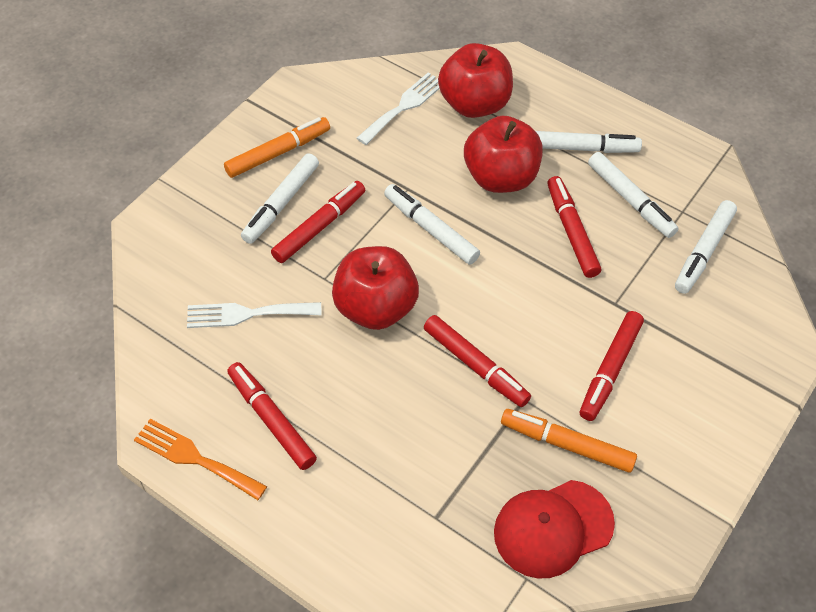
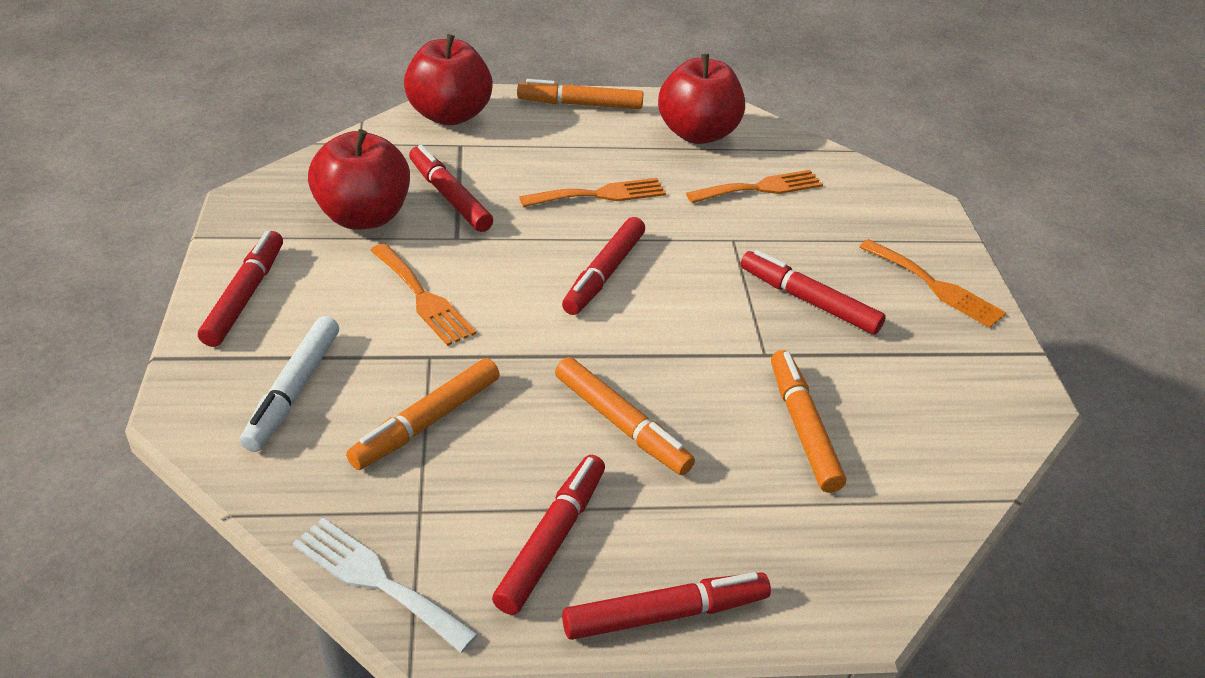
orange fork: 1 -> 4
orange marker: 2 -> 4
red cap: 1 -> 0
red marker: 5 -> 6
white fork: 2 -> 1
white marker: 5 -> 1

